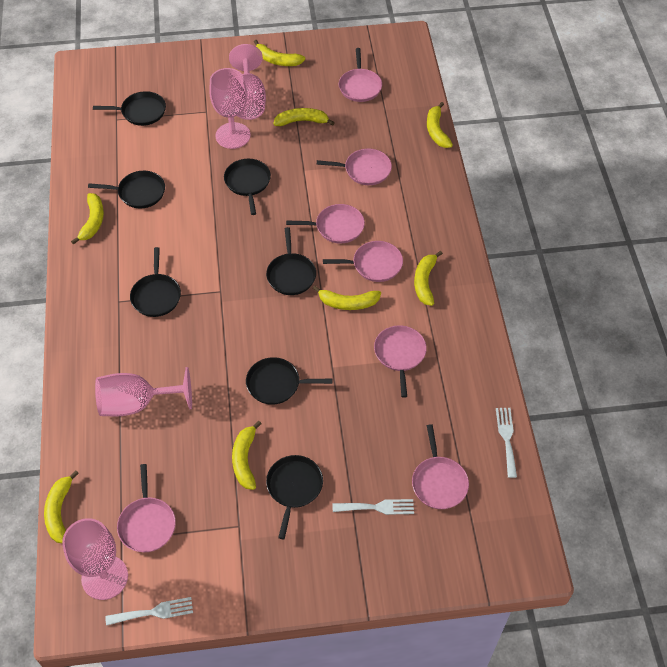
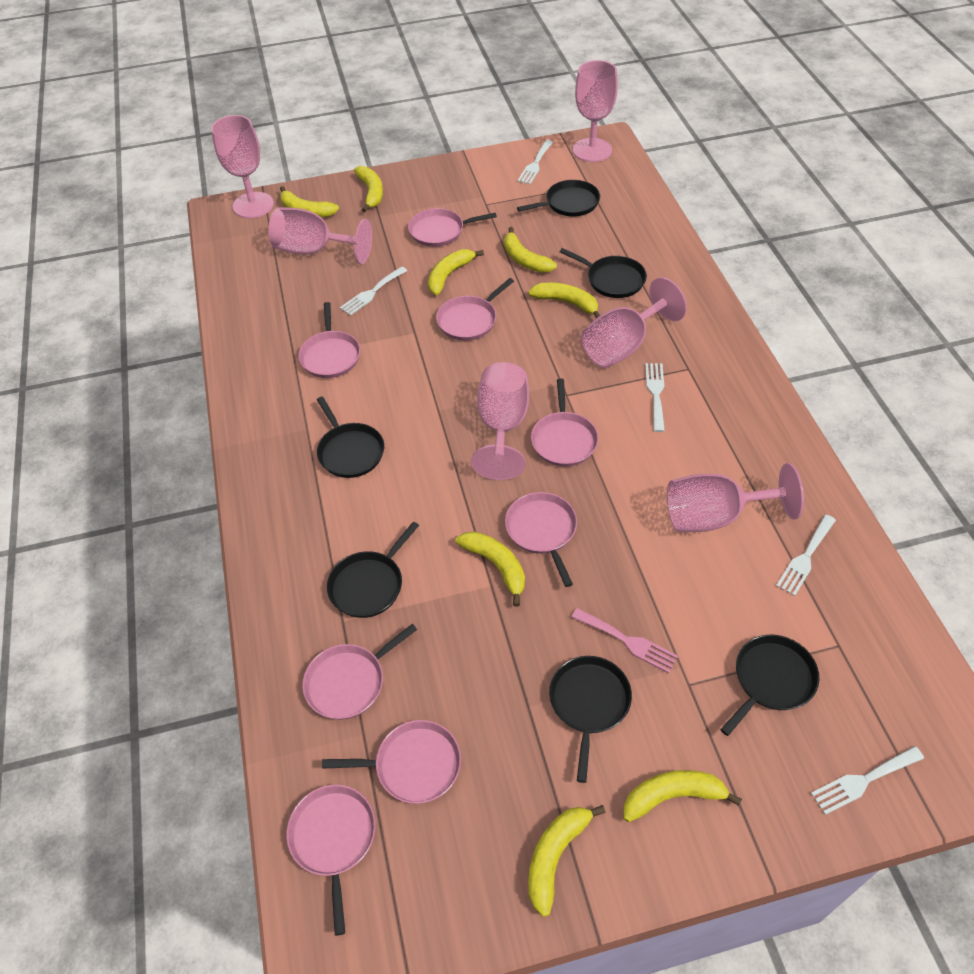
black pan: 7 -> 6
pink fork: 0 -> 1
pink goblet: 4 -> 6
pink pan: 7 -> 8
white fork: 3 -> 5

